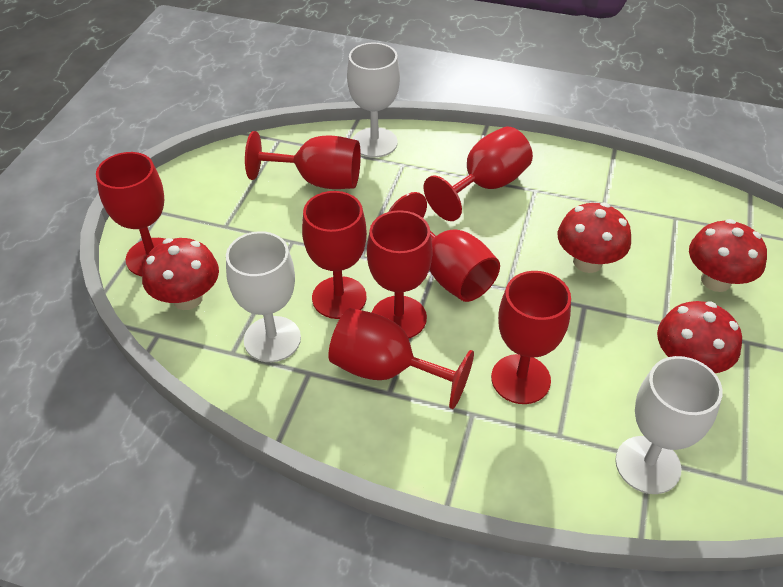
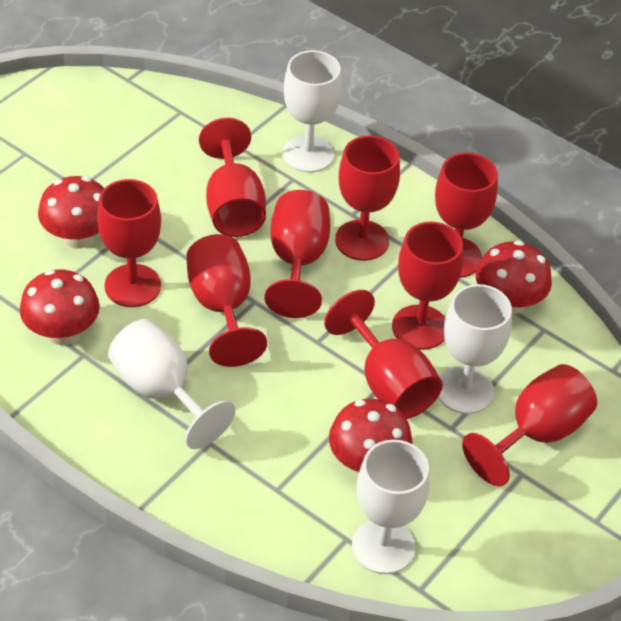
red goblet: 8 -> 9
white goblet: 3 -> 4

